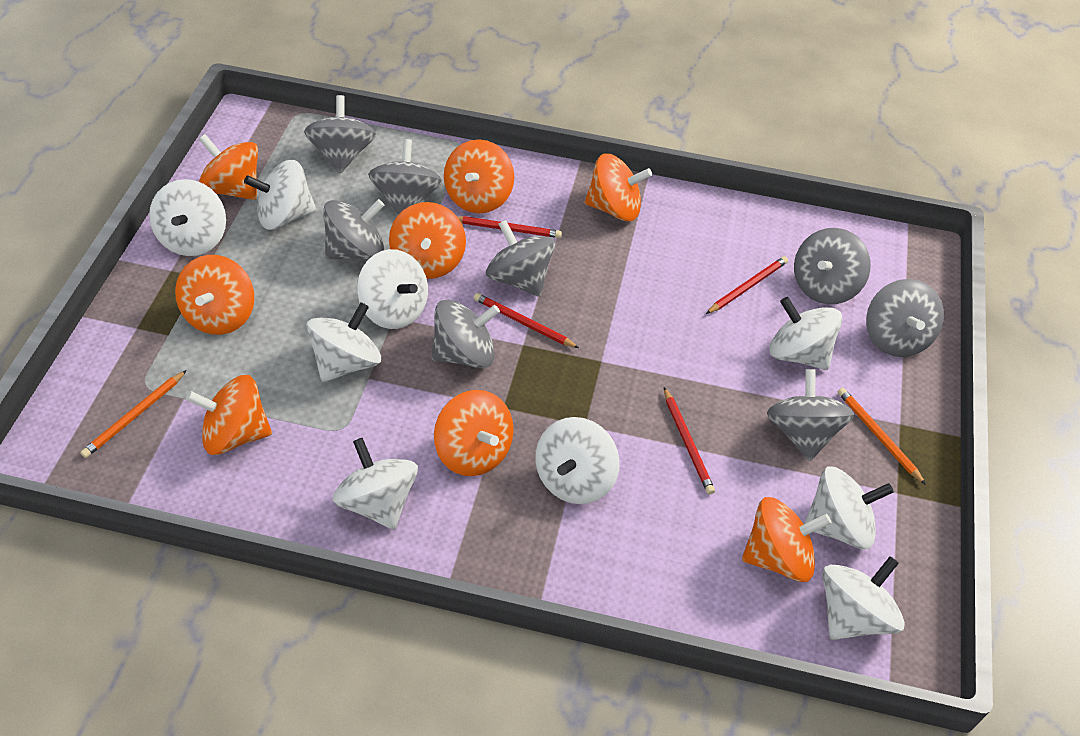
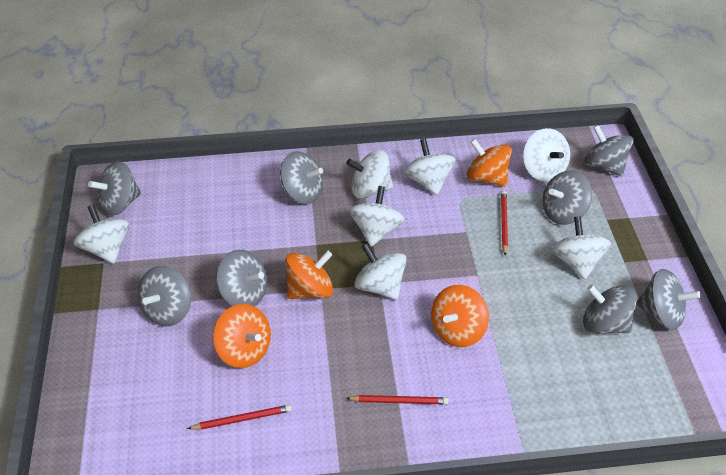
orange pencil: 2 -> 0
orange spinning top: 8 -> 4
red pencil: 4 -> 3
white spinning top: 9 -> 7

